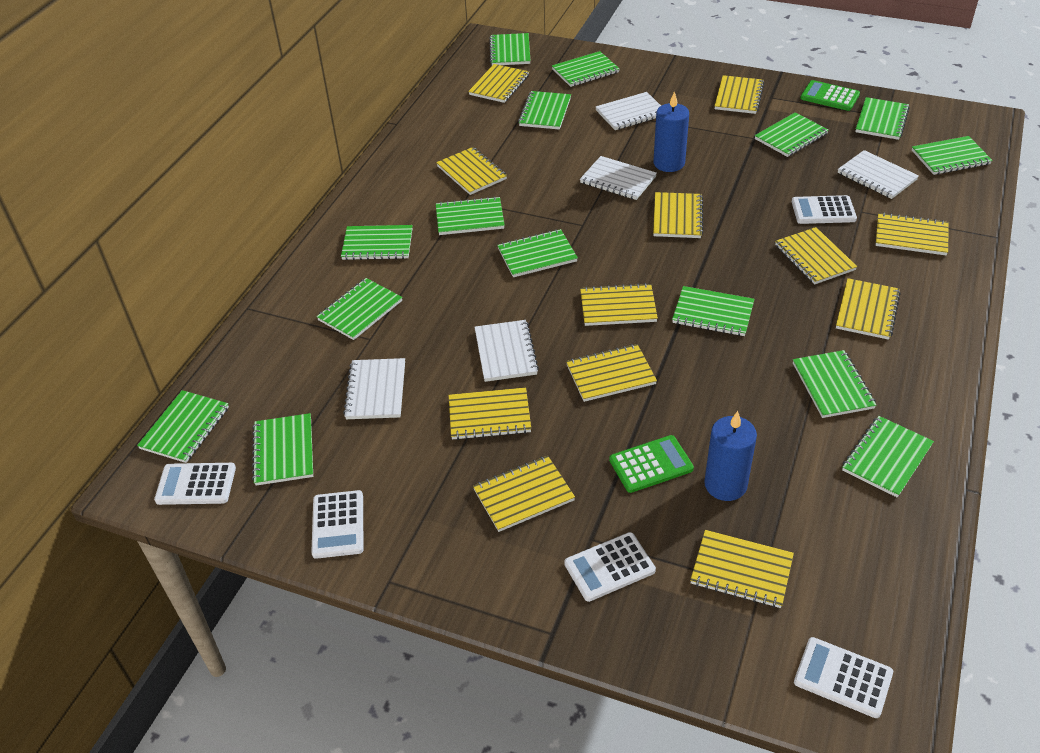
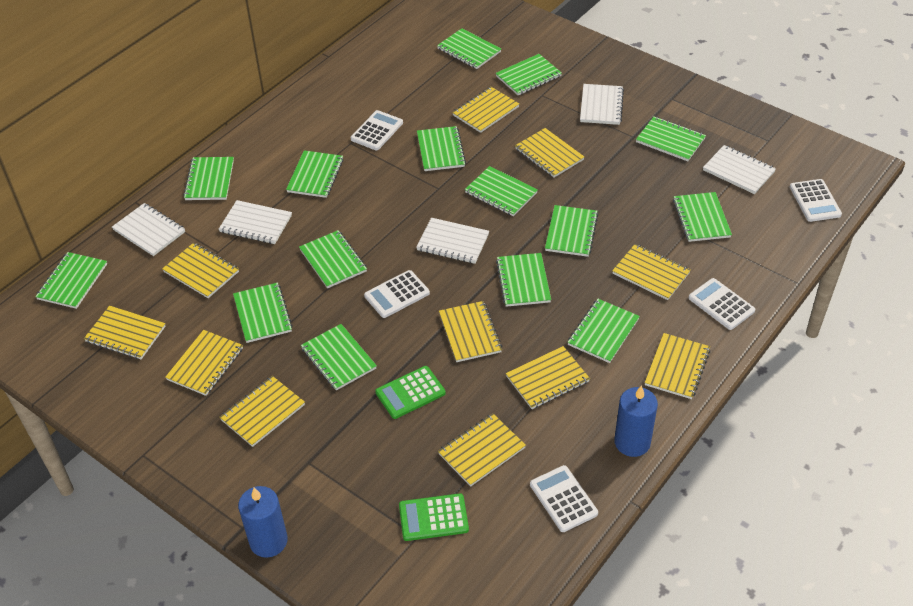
yellow notebook: 12 -> 11

